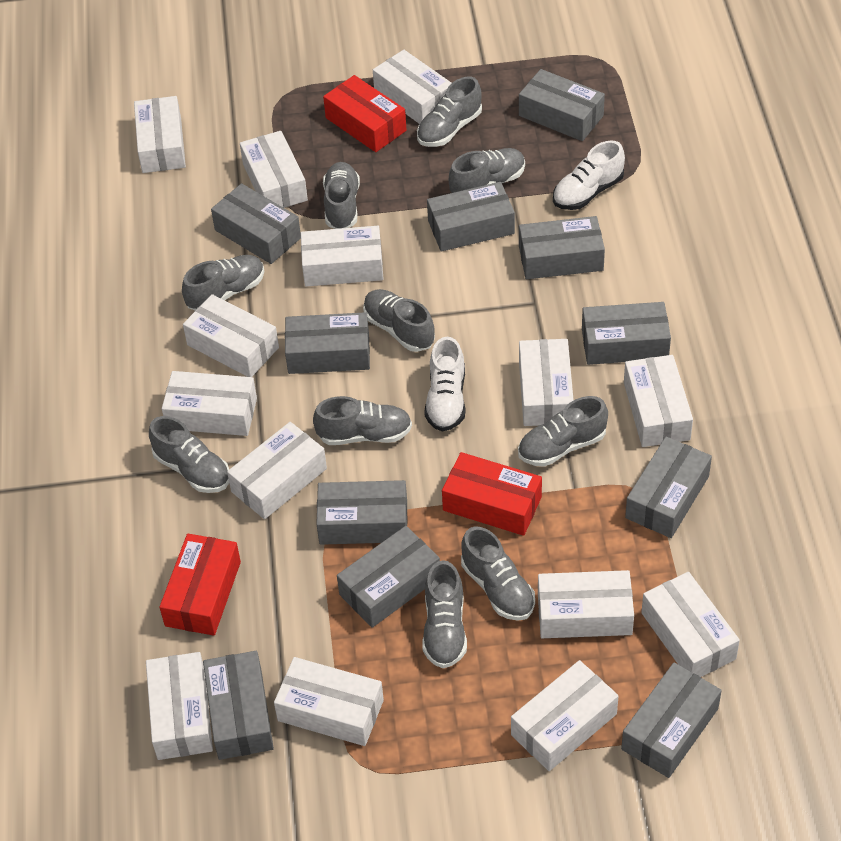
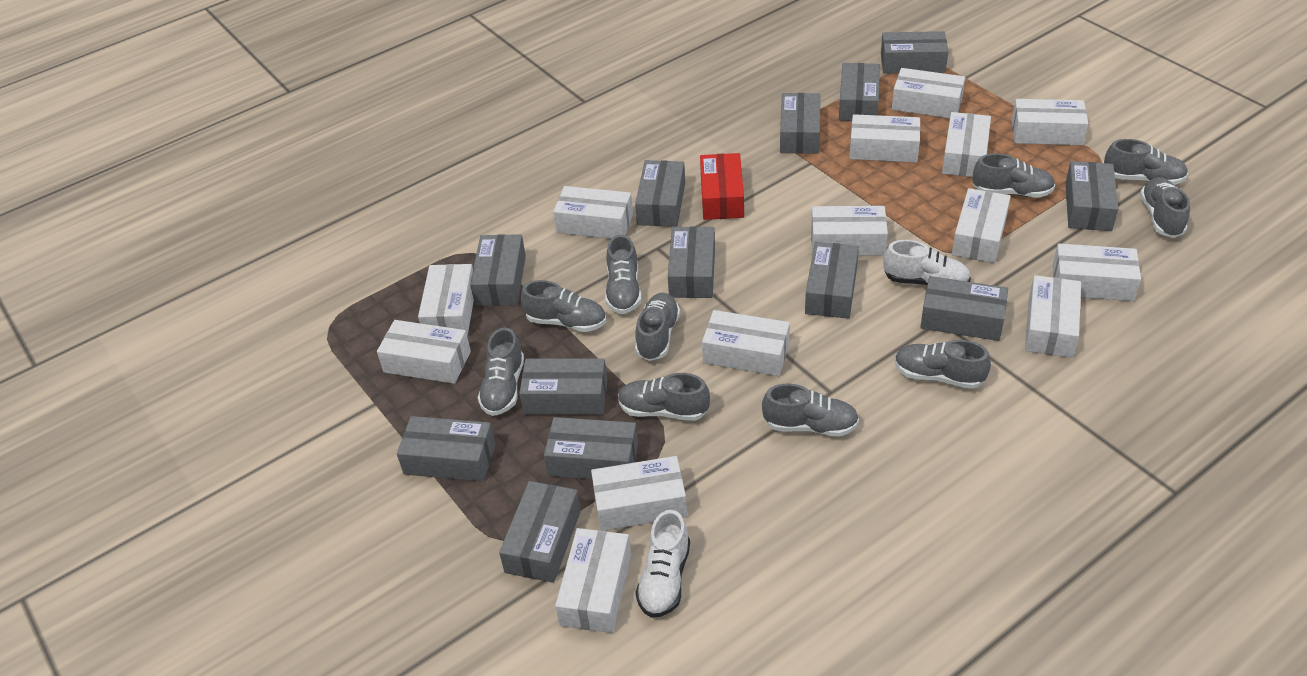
grey box: 11 -> 13
red box: 3 -> 1

